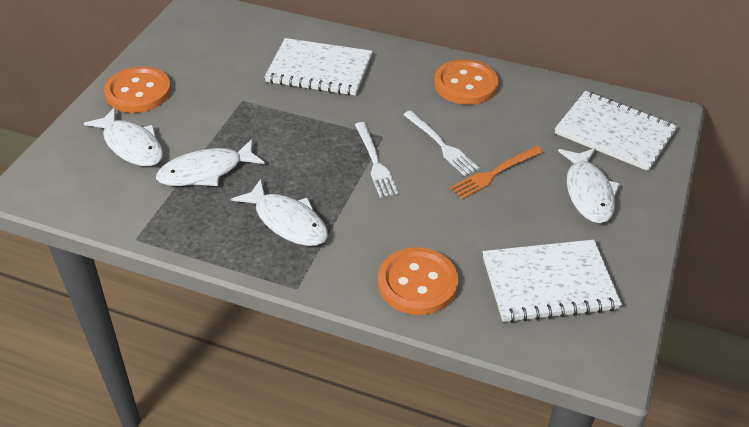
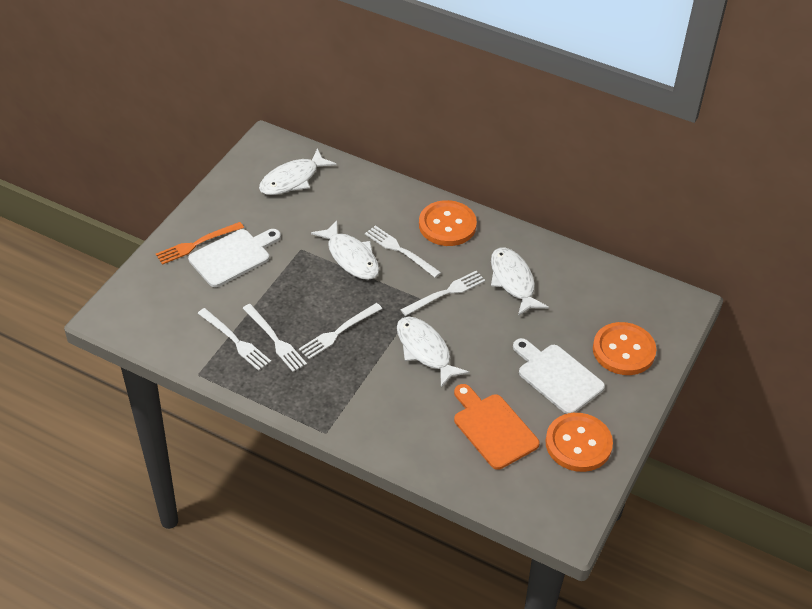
orange cutting board: 0 -> 1
white cutting board: 0 -> 2
white fork: 2 -> 5
white notebook: 3 -> 0

